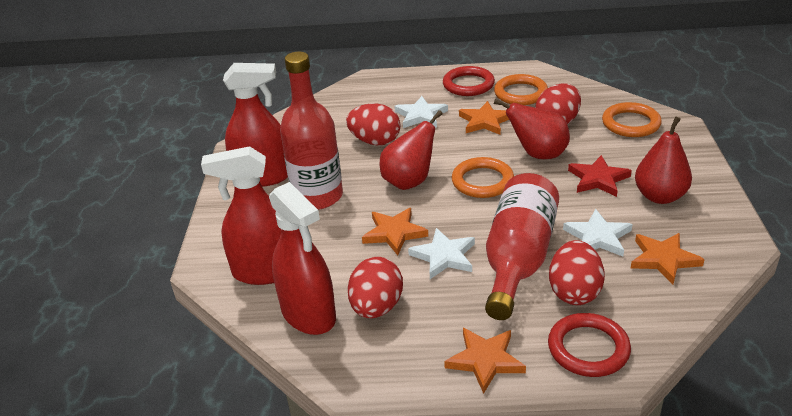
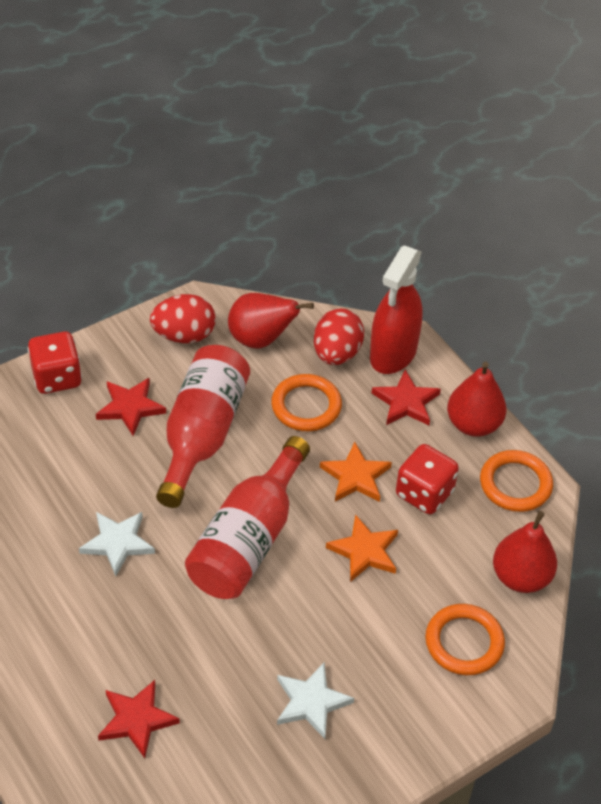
orange star: 4 -> 2
red dice: 0 -> 2
red egg: 4 -> 2
red ring: 2 -> 0
red spray bottle: 3 -> 1
red star: 1 -> 3
white star: 3 -> 2

